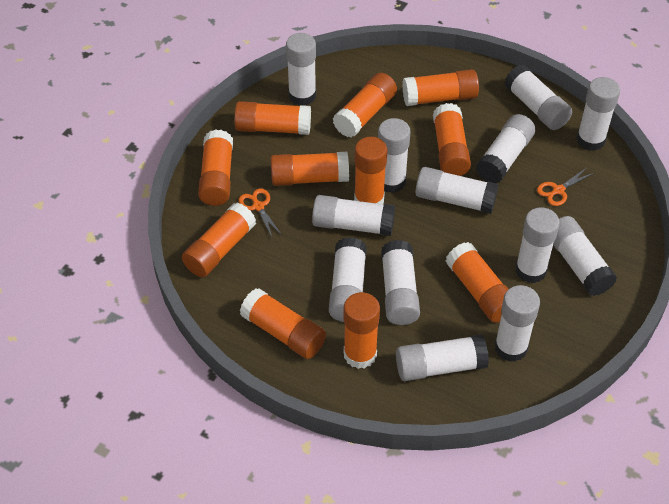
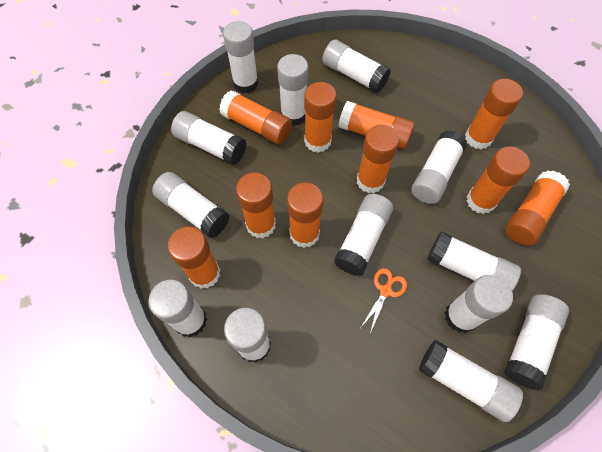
orange glue stick: 11 -> 10
orange scissors: 2 -> 1

